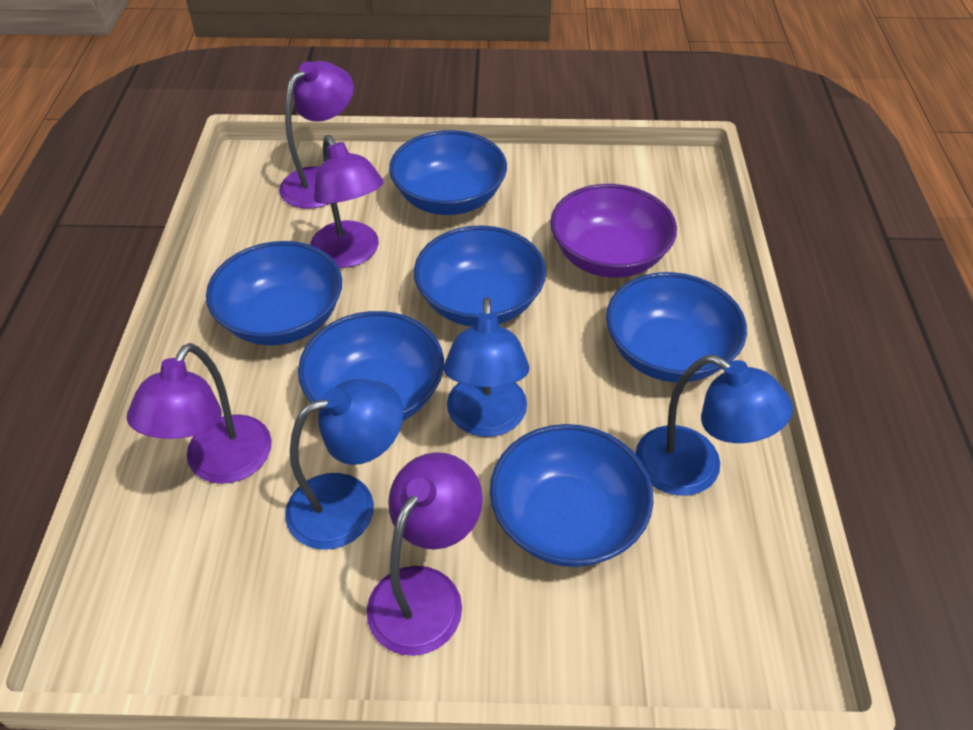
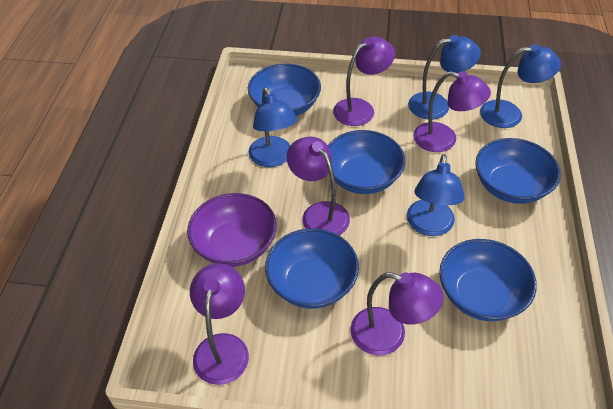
blue bowl: 6 -> 5
blue lamp: 3 -> 4
purple lamp: 4 -> 5

